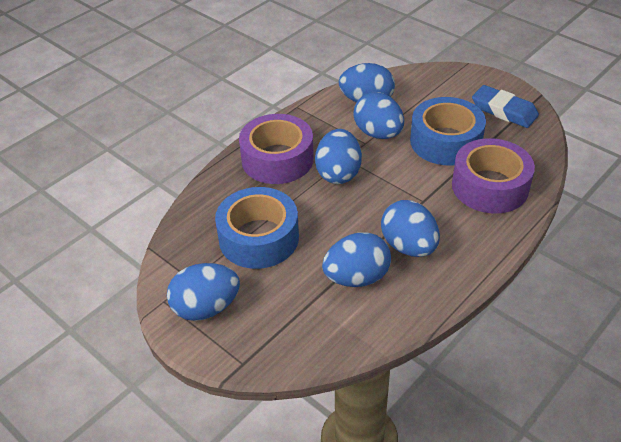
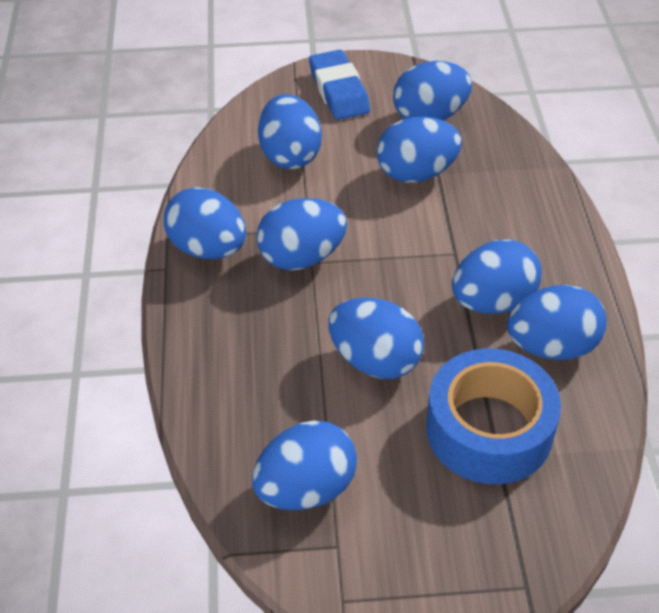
blue egg: 6 -> 9
blue tape: 2 -> 1
purple tape: 2 -> 0

